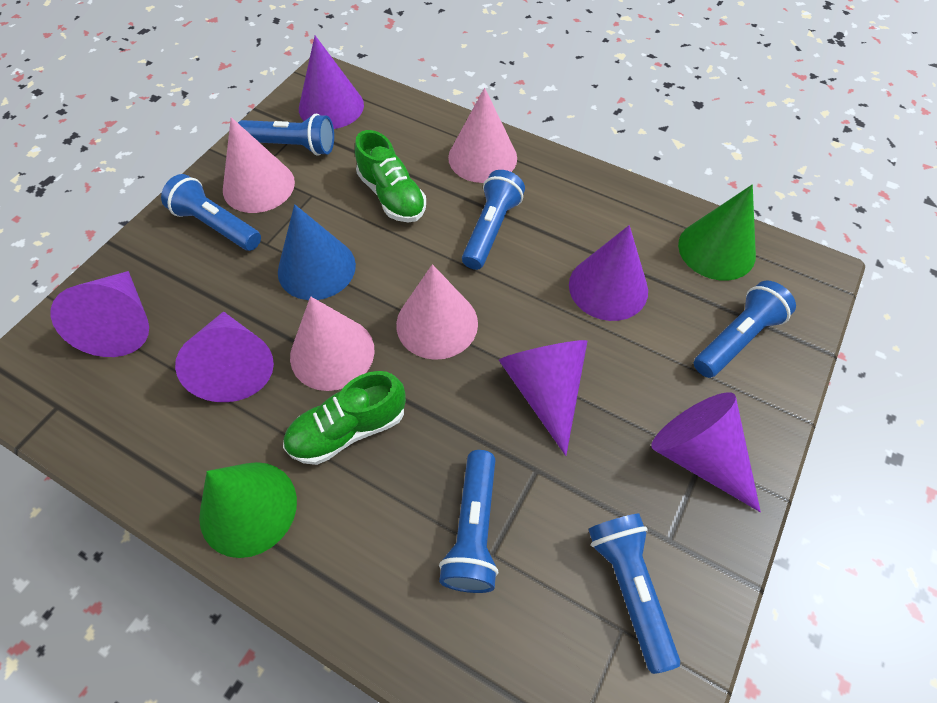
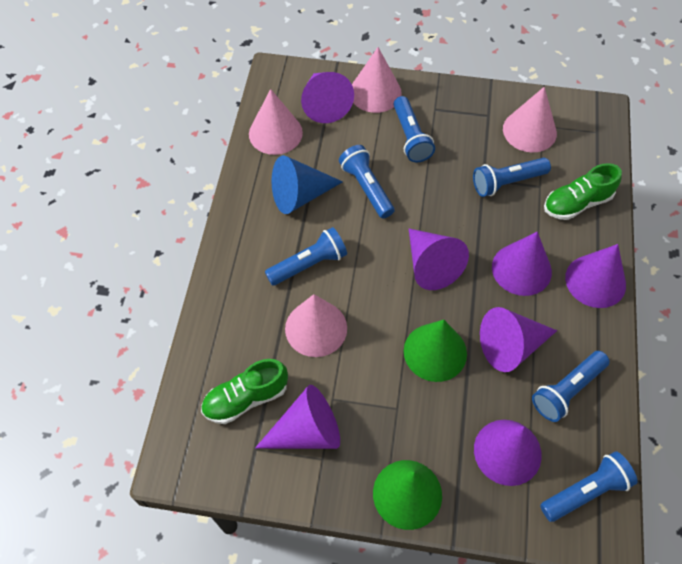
purple cone: 6 -> 7

